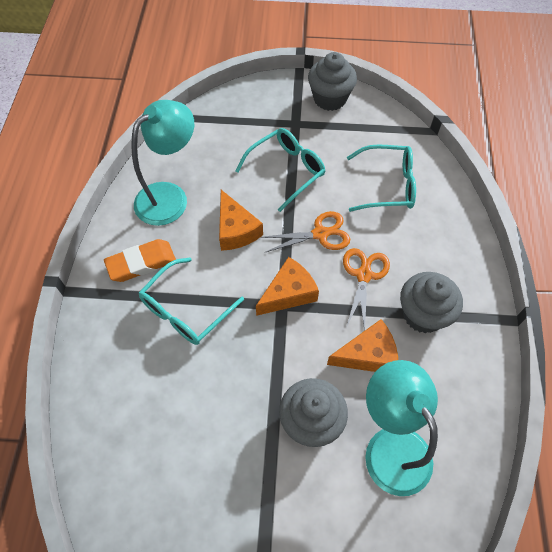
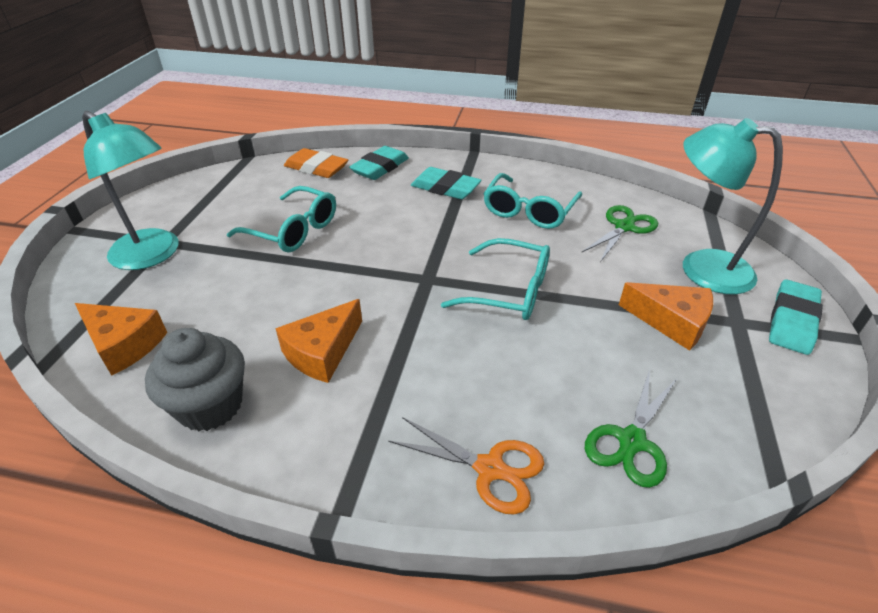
green scissors: 0 -> 2
grey cupcake: 3 -> 1
orange scissors: 2 -> 1
turquoise eraser: 0 -> 3

